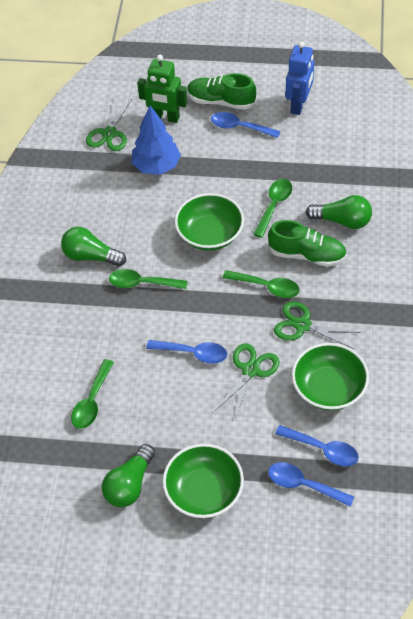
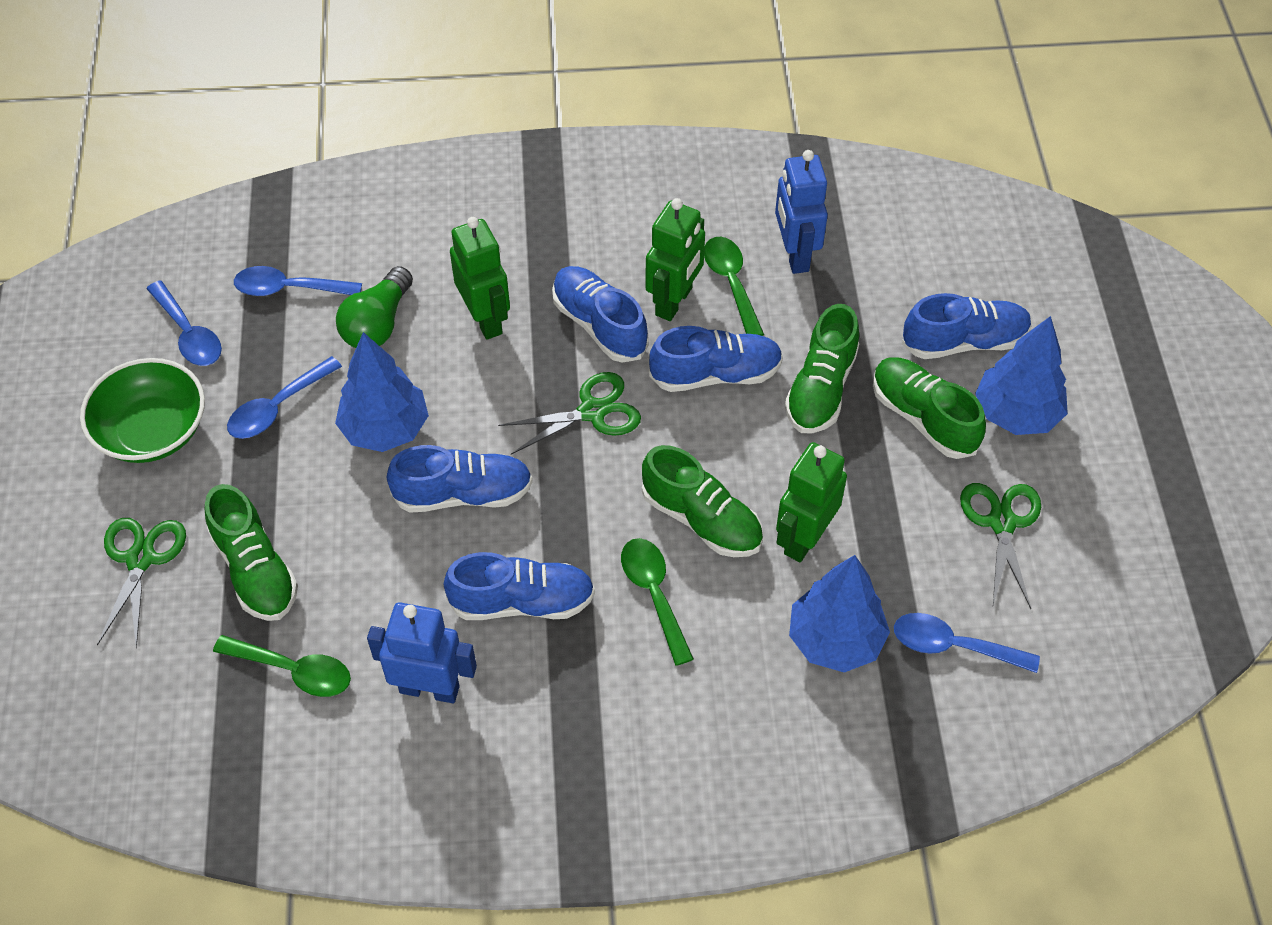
blue robot: 1 -> 2
blue shoe: 0 -> 5
blue tree: 1 -> 3
green bowl: 3 -> 1
green light bulb: 3 -> 1
green robot: 1 -> 3
green shoe: 2 -> 4
green spoon: 4 -> 3

